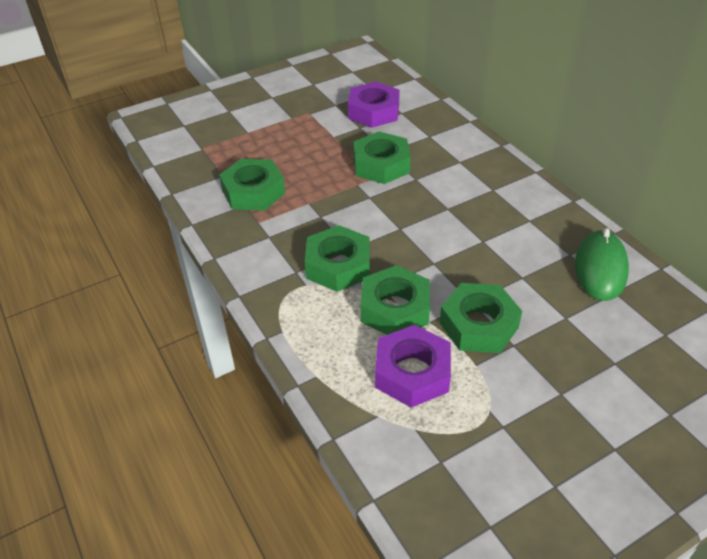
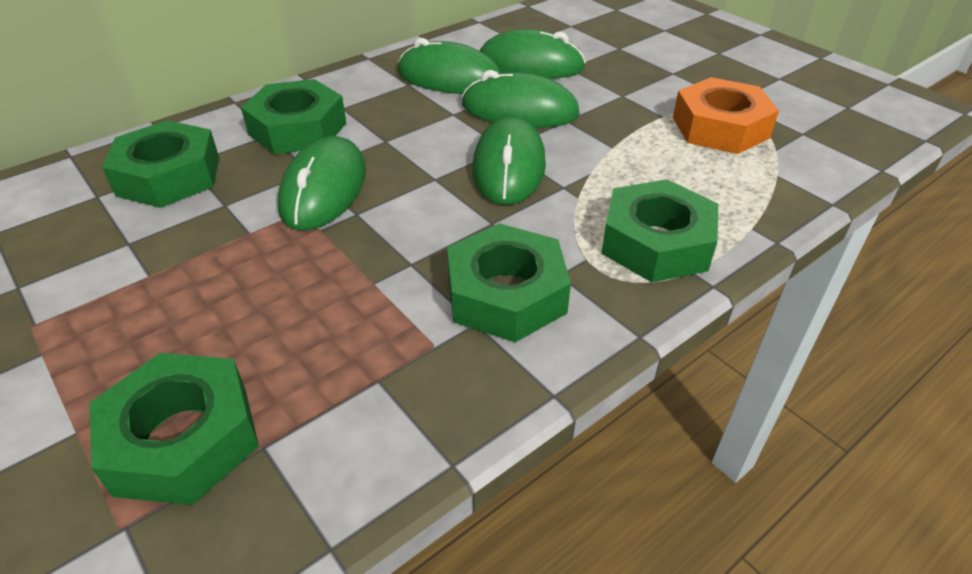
green mouse: 1 -> 5
orange nut: 0 -> 1
purple nut: 2 -> 0

